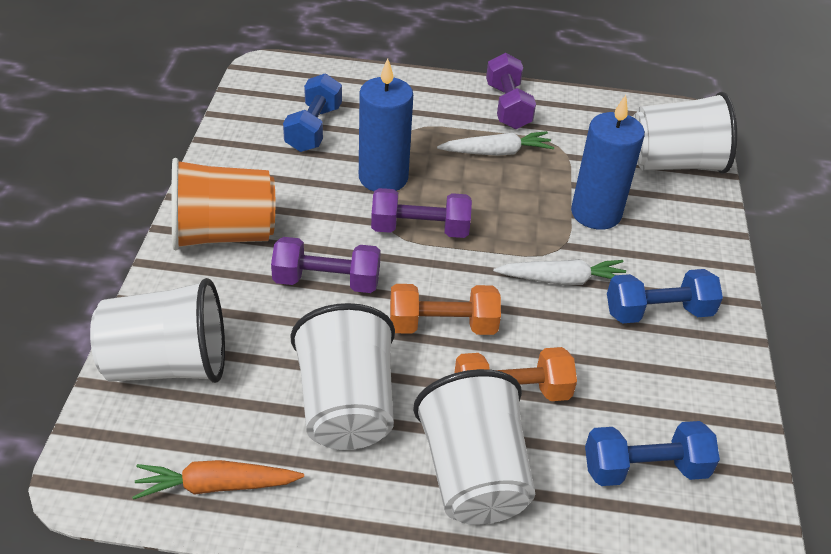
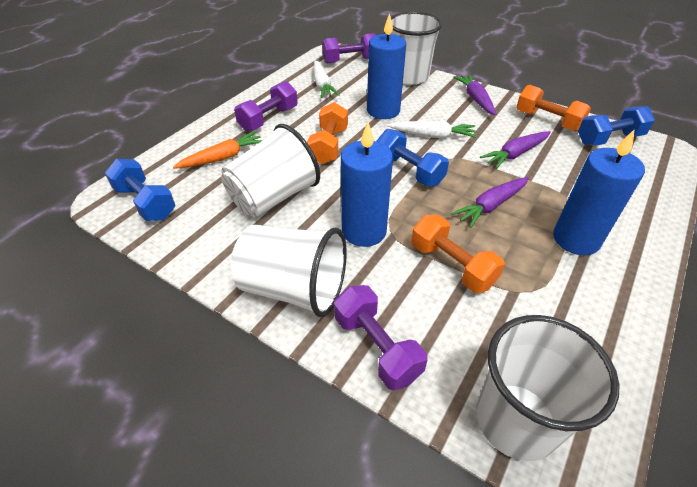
blue candle: 2 -> 3
orange cup: 1 -> 0
orange dumbbell: 2 -> 3
purple carrot: 0 -> 3

